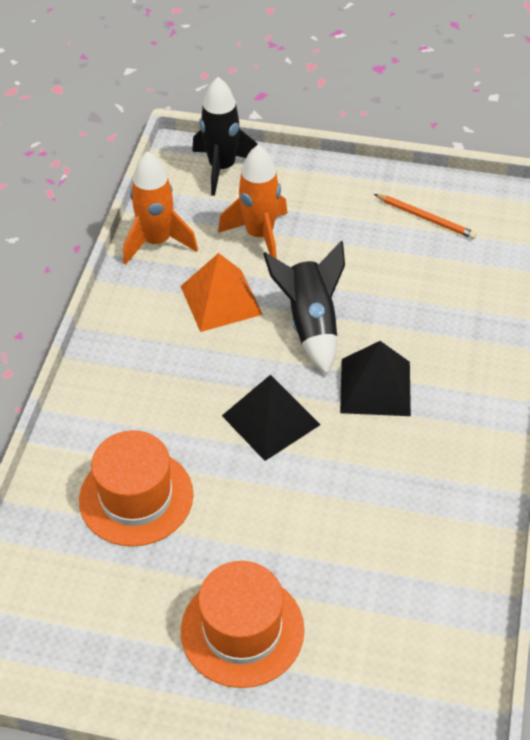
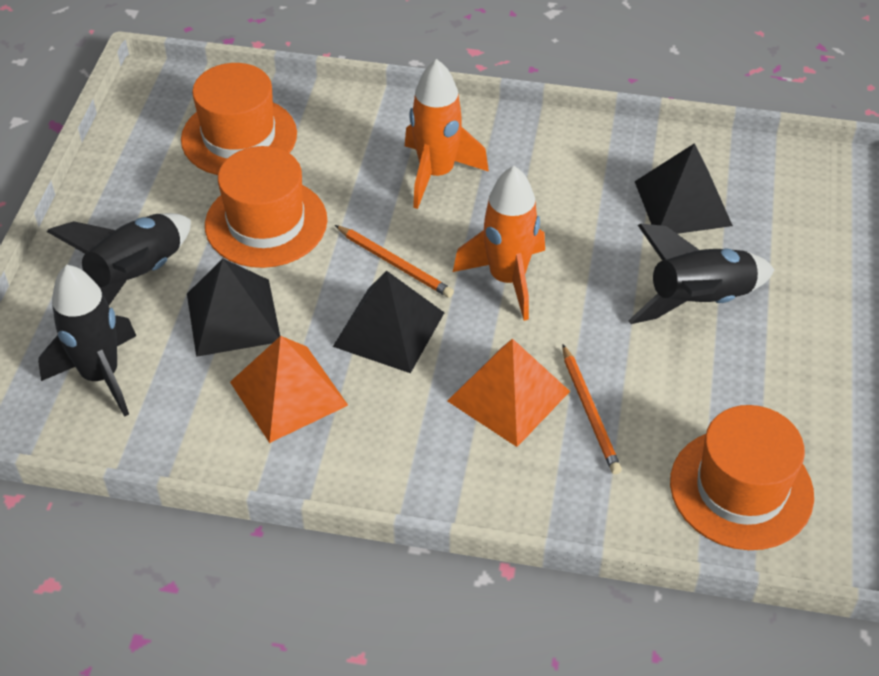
black pyramid: 2 -> 3
black rocket: 2 -> 3
orange hat: 2 -> 3
orange pencil: 1 -> 2
orange pyramid: 1 -> 2

